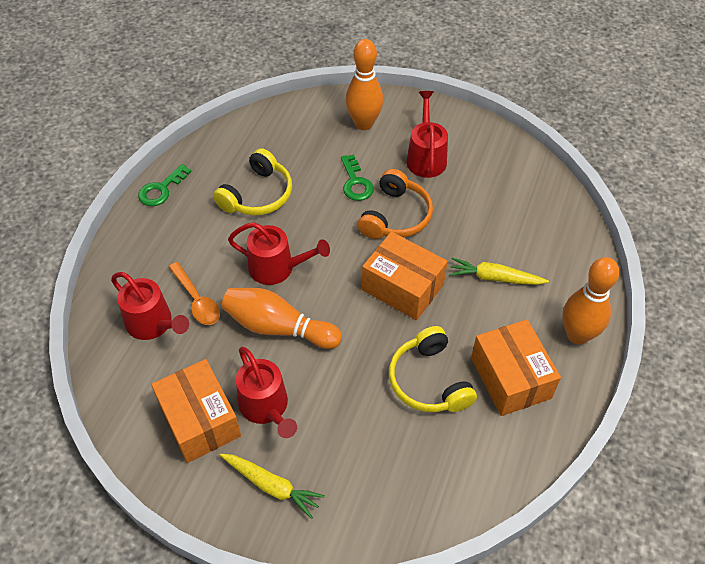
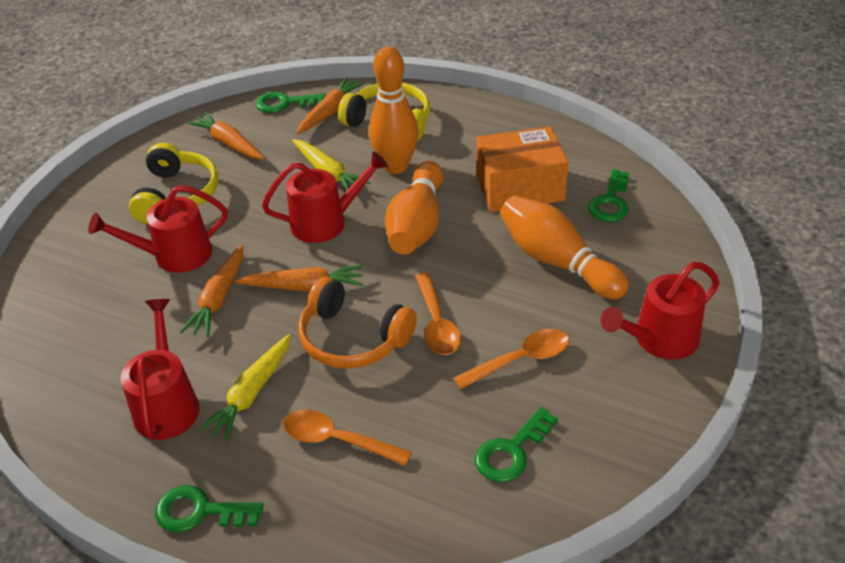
green key: 2 -> 4
orange box: 3 -> 1
orange carrot: 0 -> 4
orange spoon: 1 -> 3

